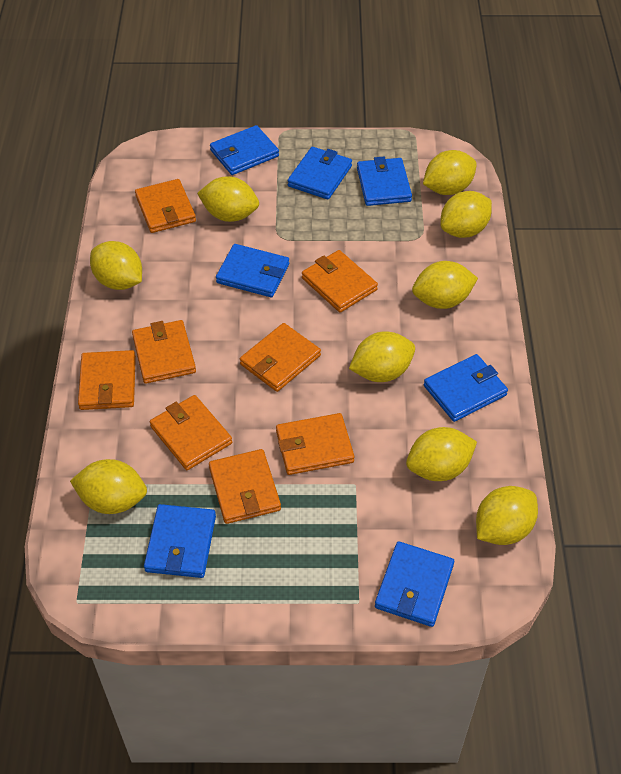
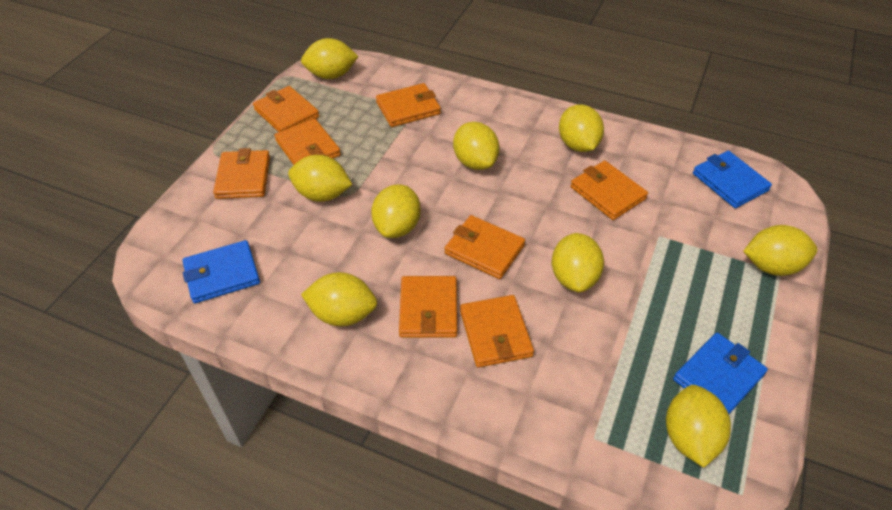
blue wallet: 7 -> 3

